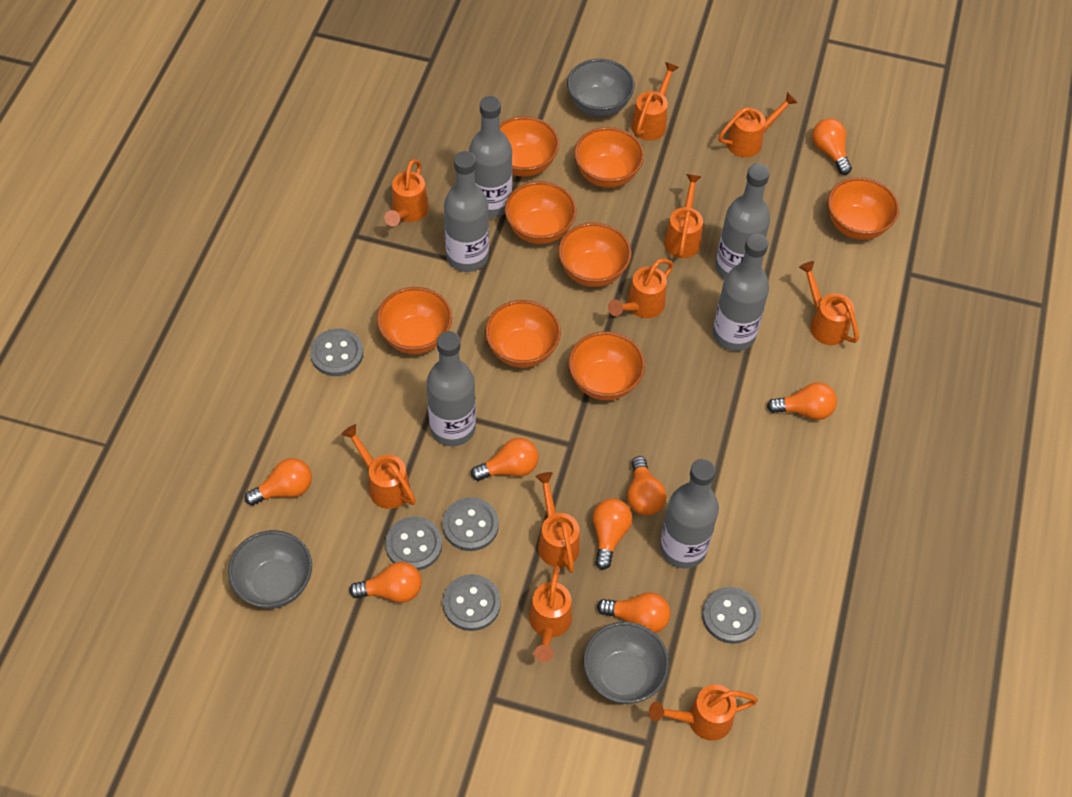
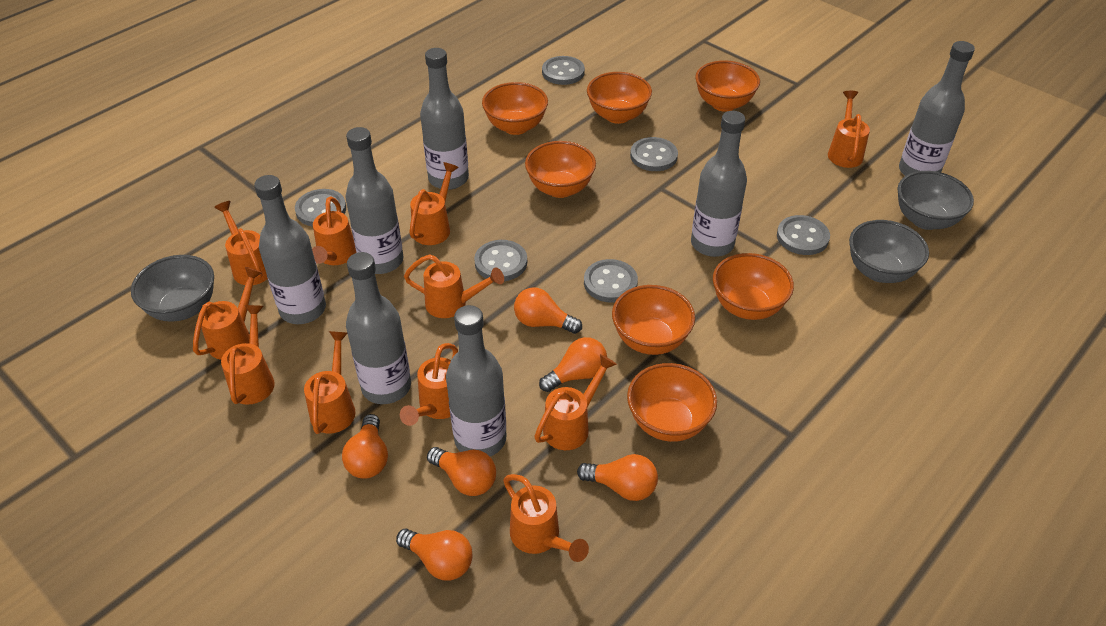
grey bottle: 6 -> 7
grey button: 5 -> 6
orange bowl: 8 -> 7
orange light bulb: 8 -> 6
orange watering can: 10 -> 11

